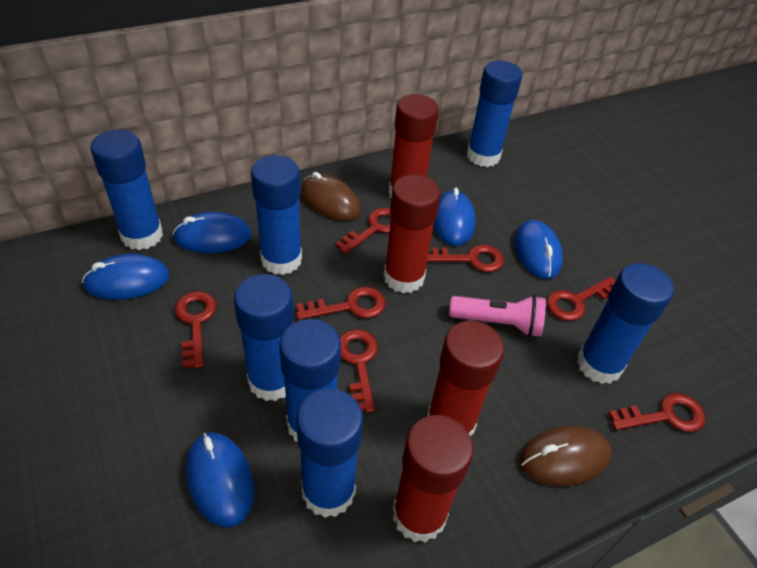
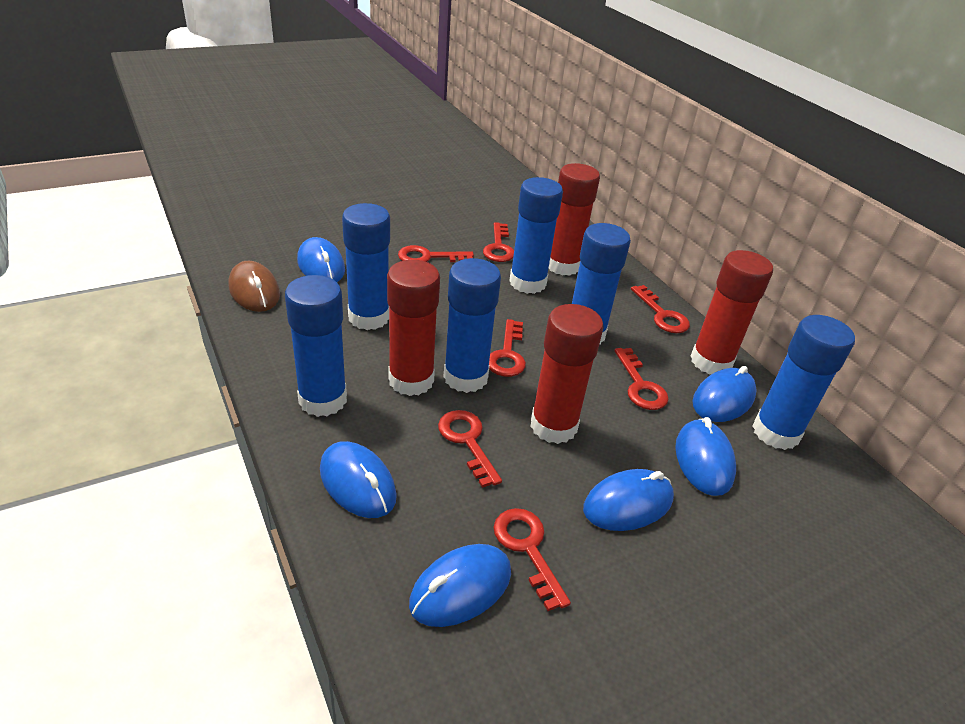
blue glue stick: 7 -> 6
blue mouse: 5 -> 6
brown mouse: 2 -> 1
pink flashlight: 1 -> 0

